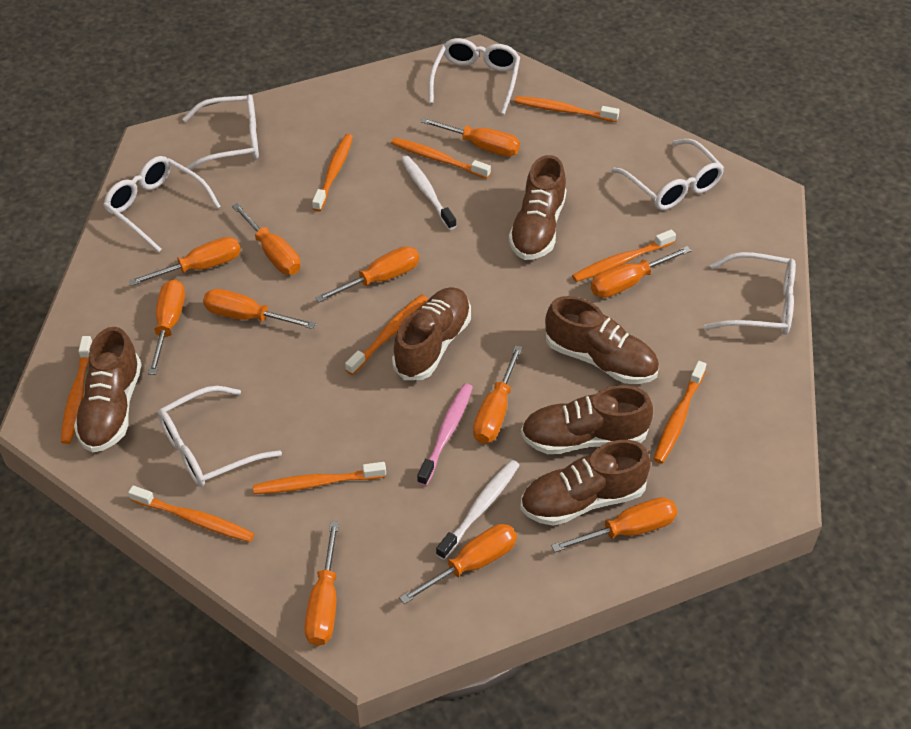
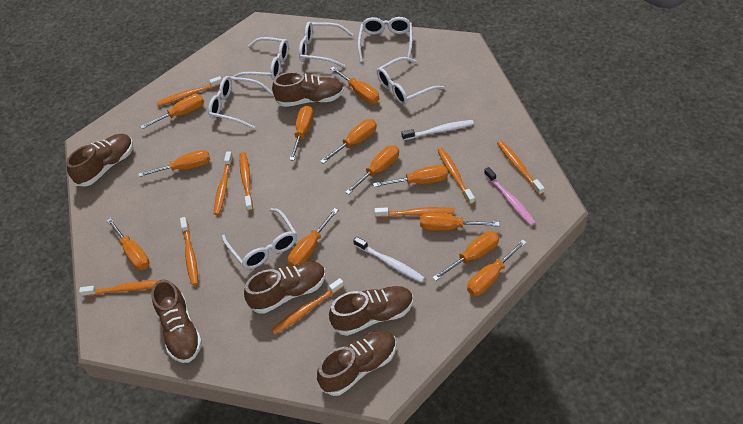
orange screwdriver: 11 -> 12

